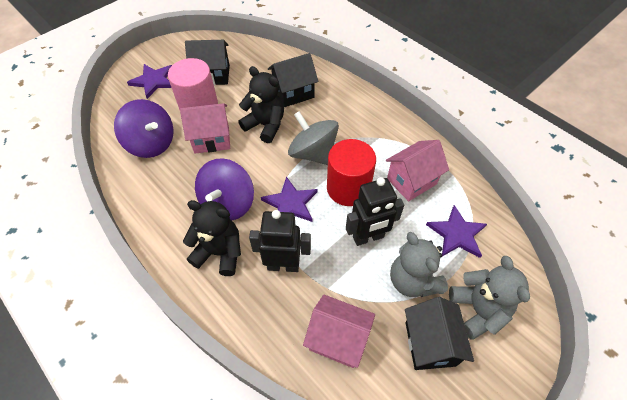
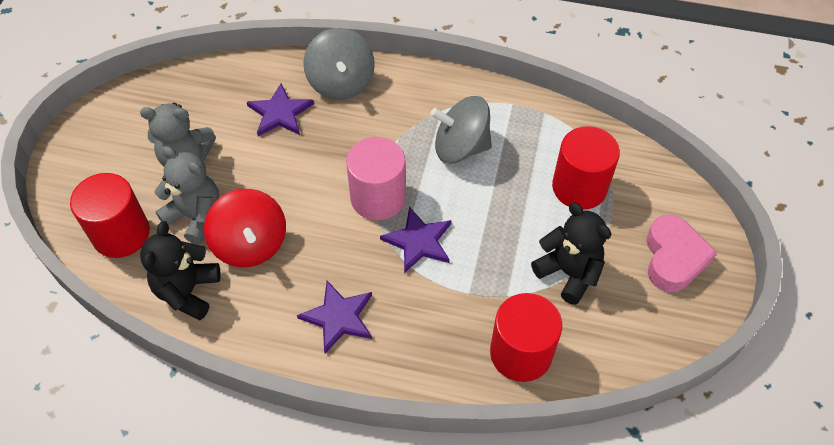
black house: 3 -> 0
black robot: 2 -> 0
grey spinning top: 1 -> 2
pink heart: 0 -> 1
pink house: 3 -> 0
purple spinning top: 2 -> 0
red cylinder: 1 -> 3
red spinning top: 0 -> 1

